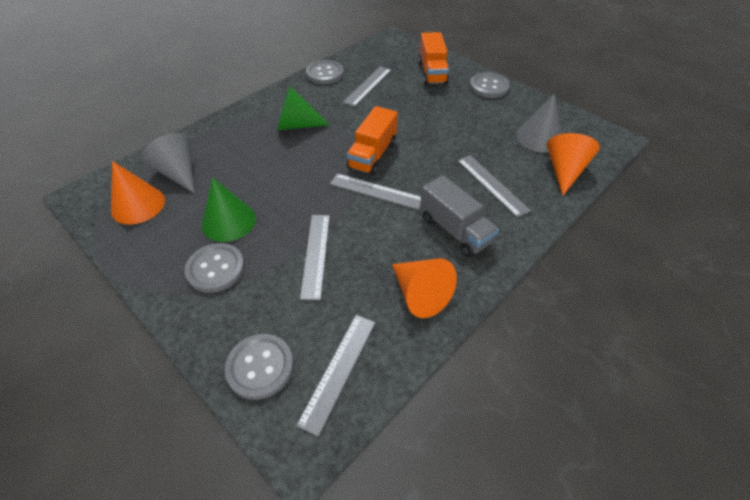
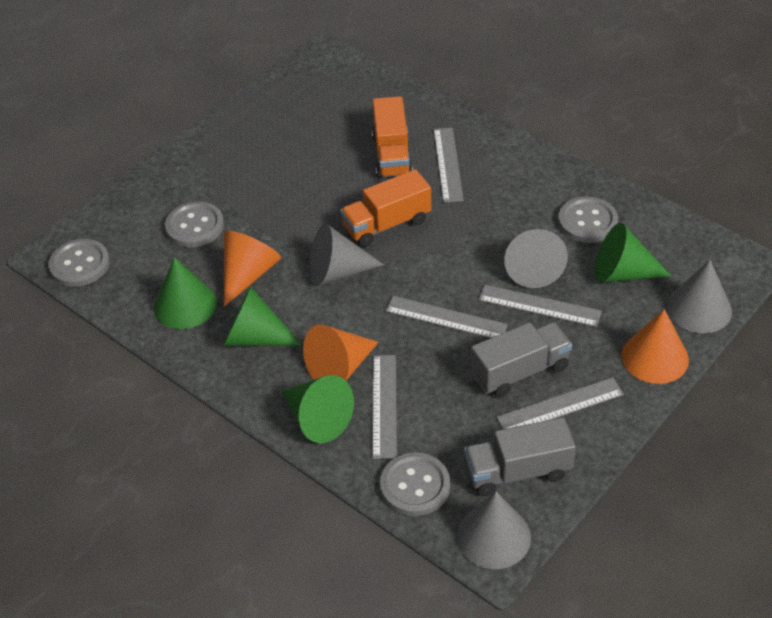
green cone: 2 -> 4
grey cone: 2 -> 4
grey truck: 1 -> 2

